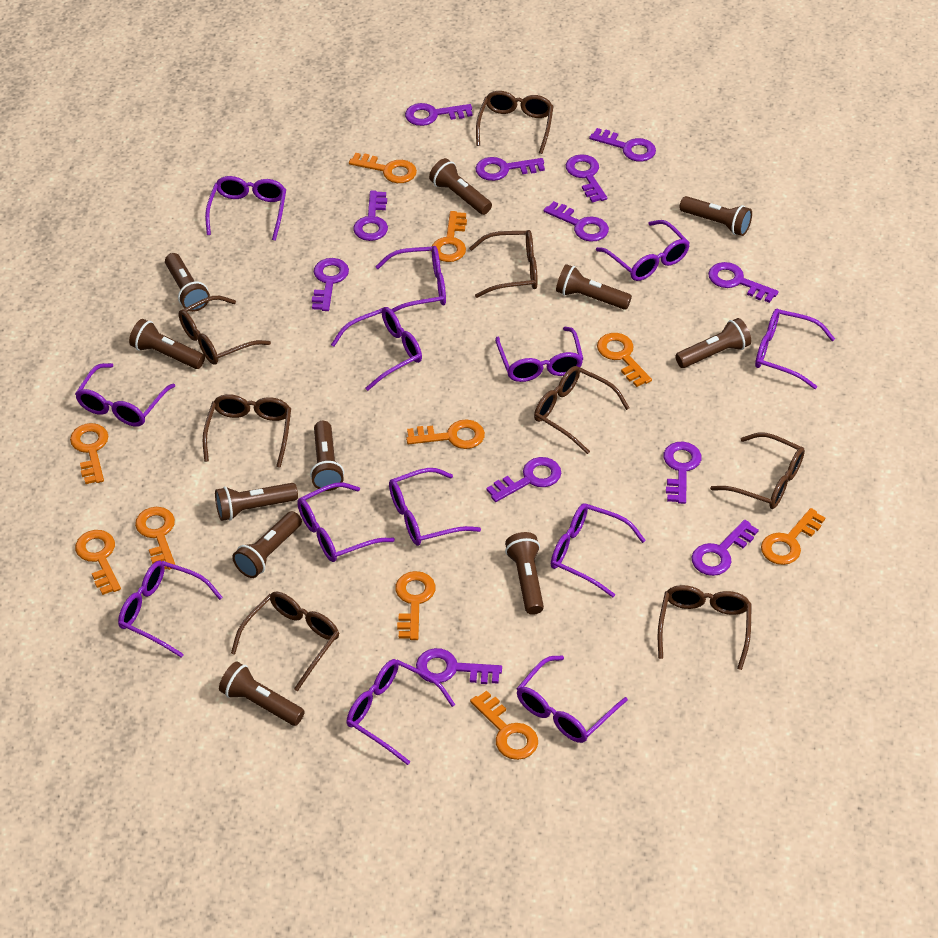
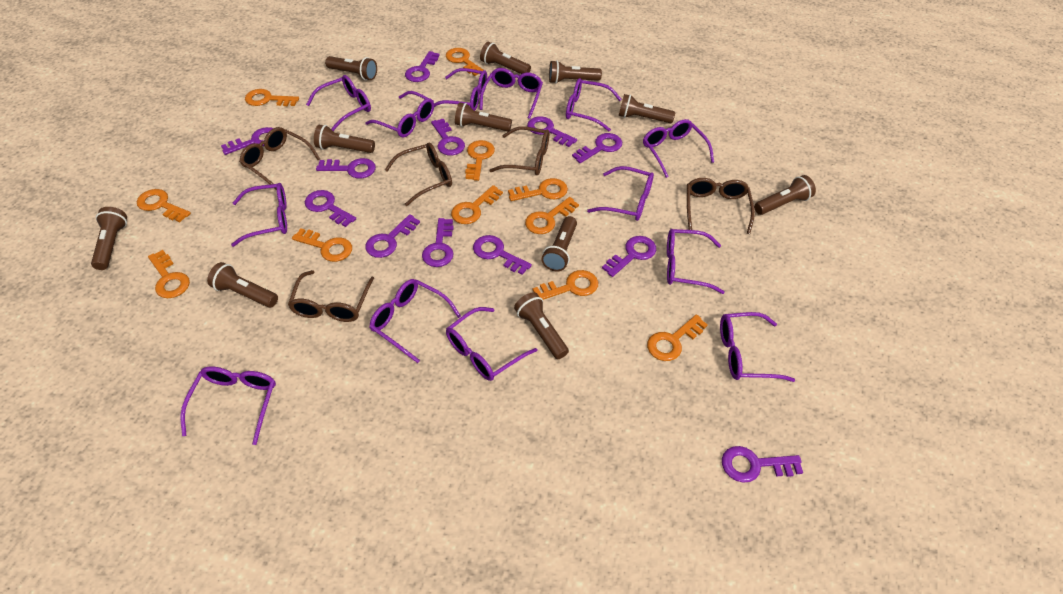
brown glasses: 8 -> 5
orange key: 10 -> 11

